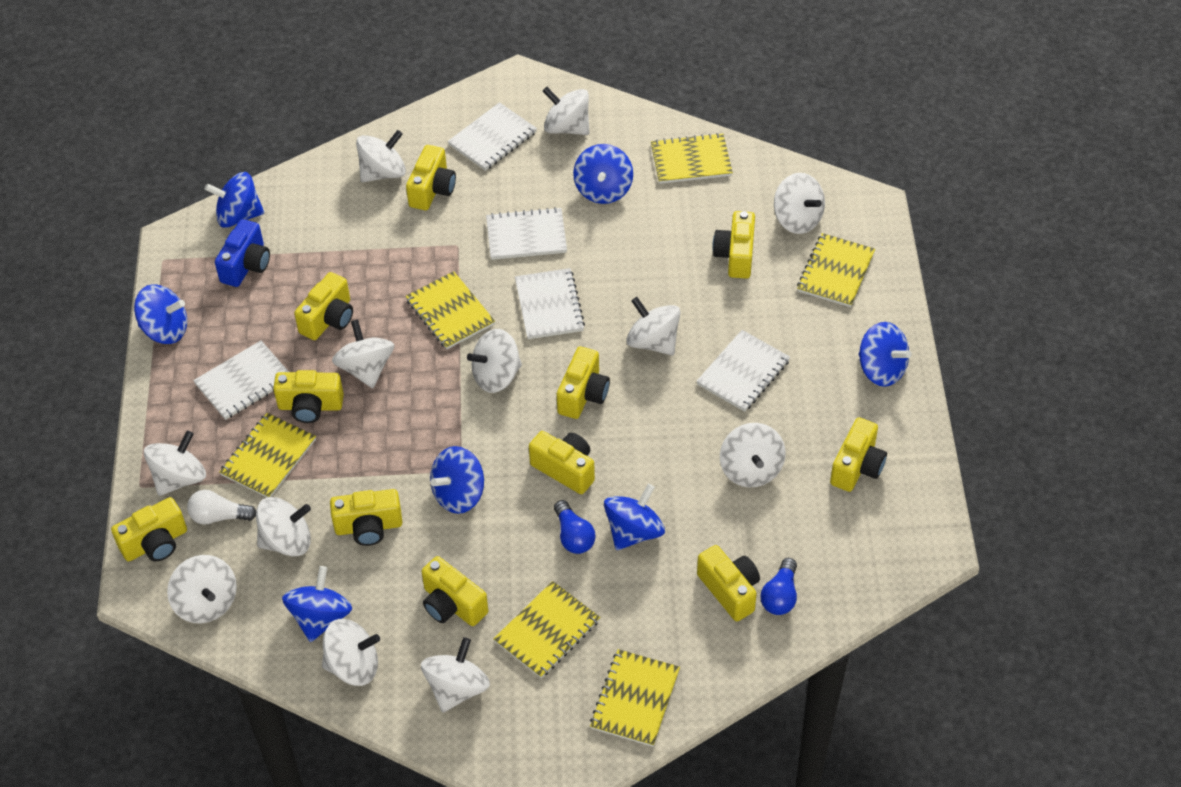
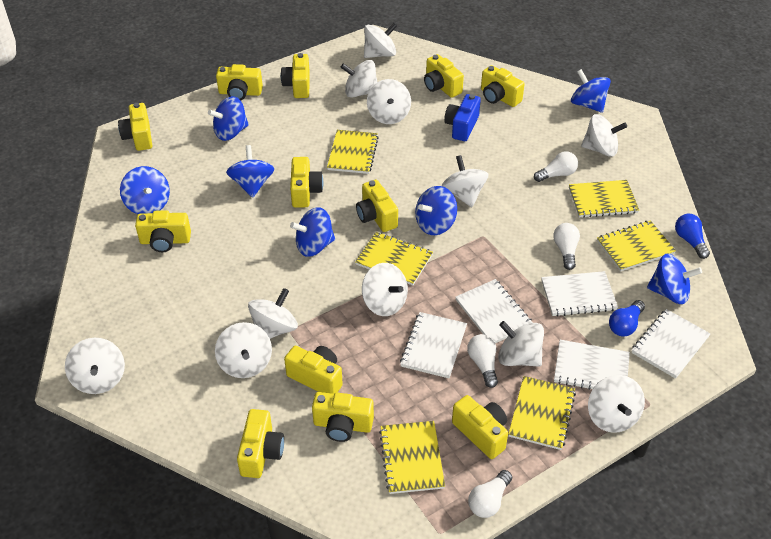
white light bulb: 1 -> 4
white spinning top: 12 -> 11
yellow camera: 11 -> 12

